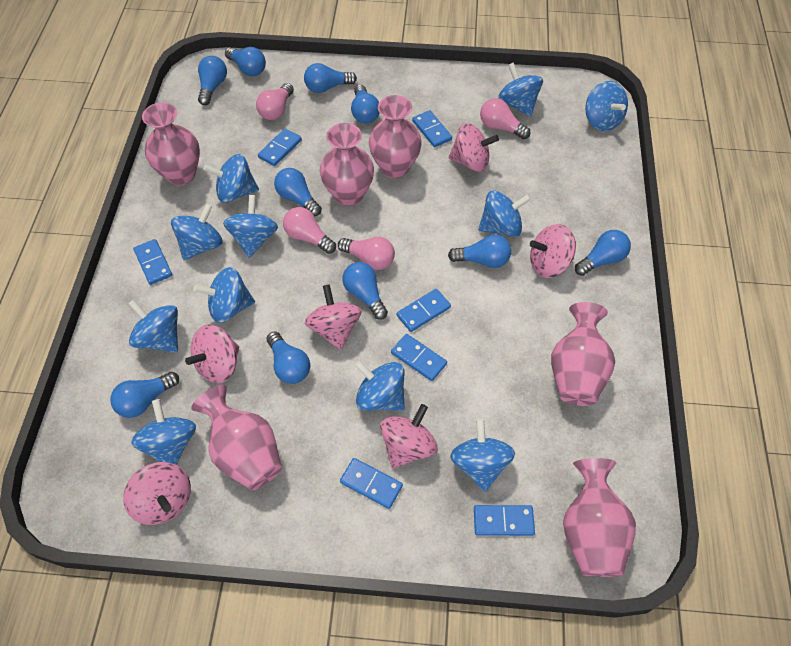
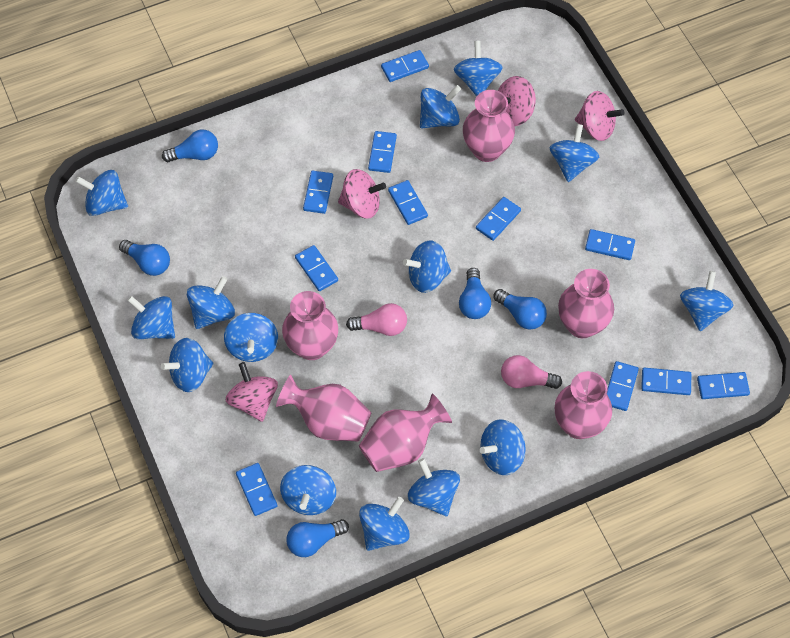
blue domino: 7 -> 11
blue light bulb: 10 -> 5
blue spinning top: 11 -> 14
pink light bulb: 4 -> 2
pink spinning top: 6 -> 4

